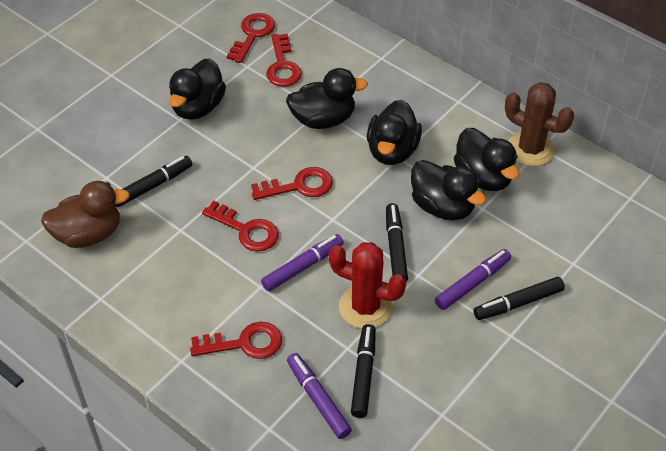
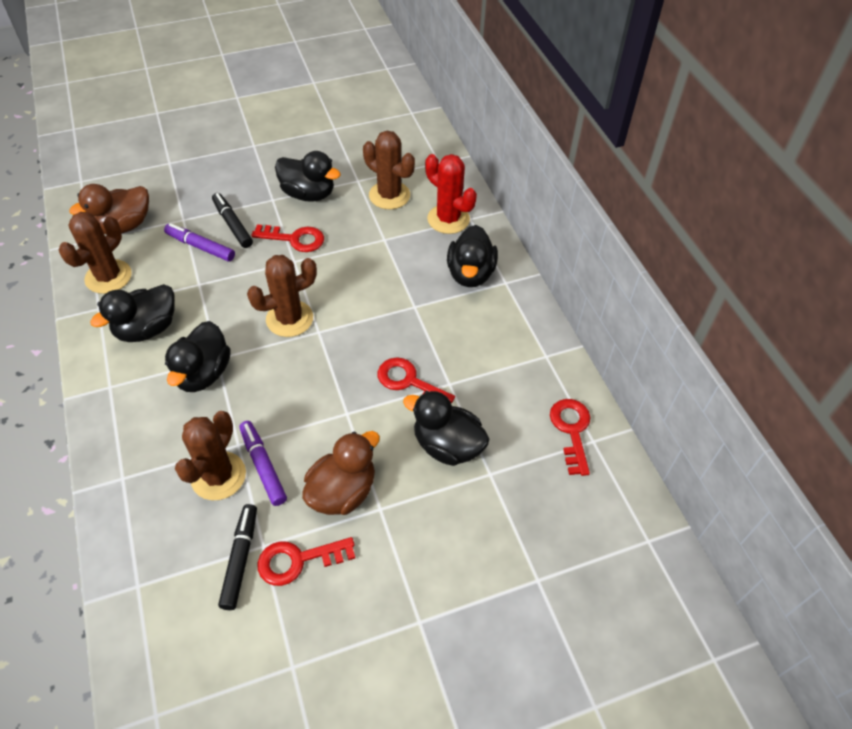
black marker: 4 -> 2
brown cactus: 1 -> 4
brown duck: 1 -> 2
purple marker: 3 -> 2
red key: 5 -> 4

